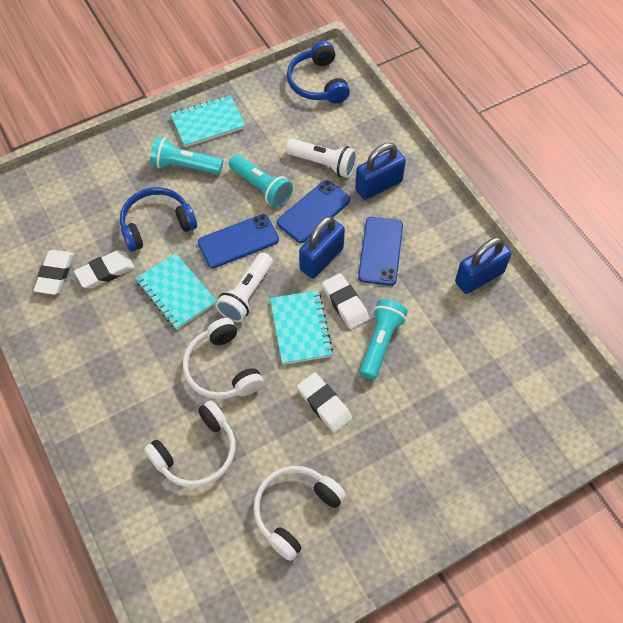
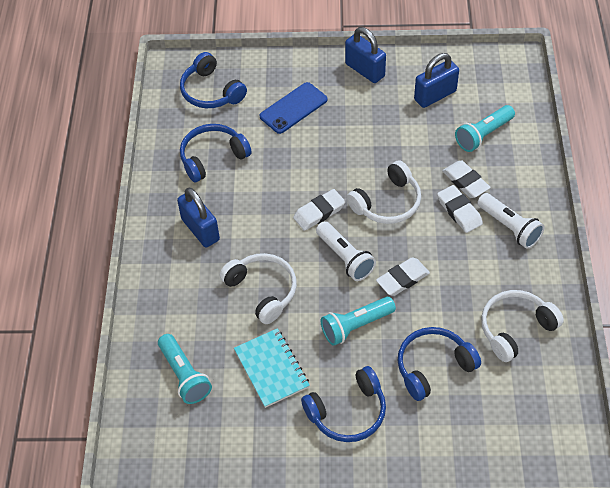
blue headphones: 2 -> 4
blue phone: 3 -> 1
turquoise notebook: 3 -> 1

